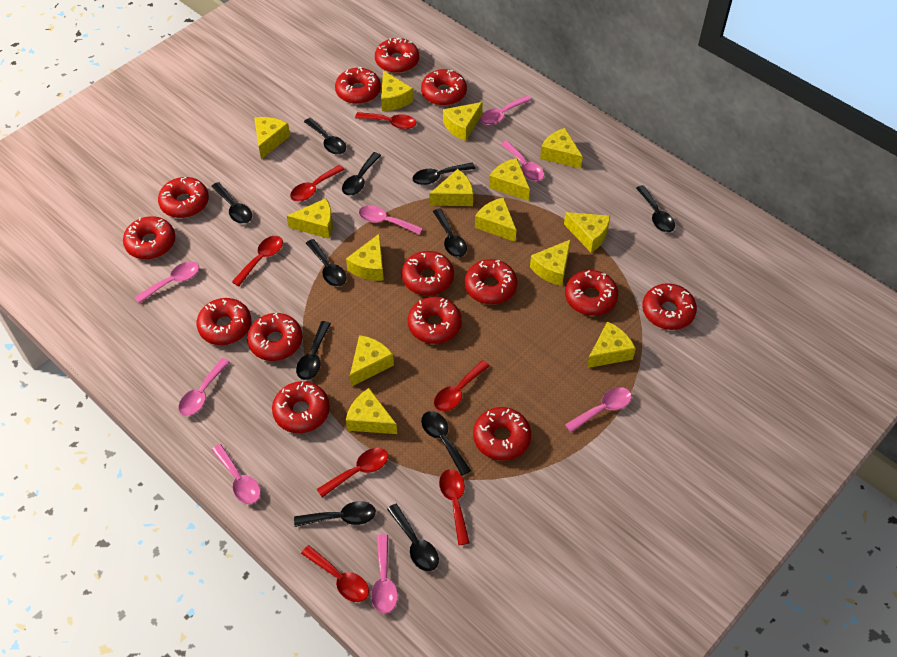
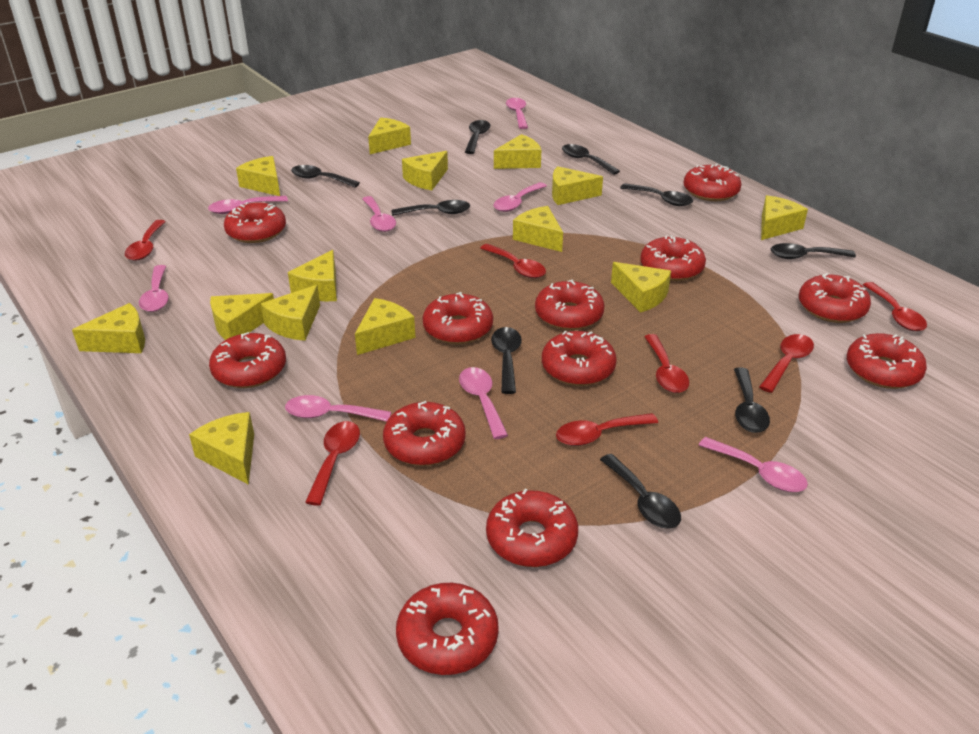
black spoon: 11 -> 9
red donut: 14 -> 12

